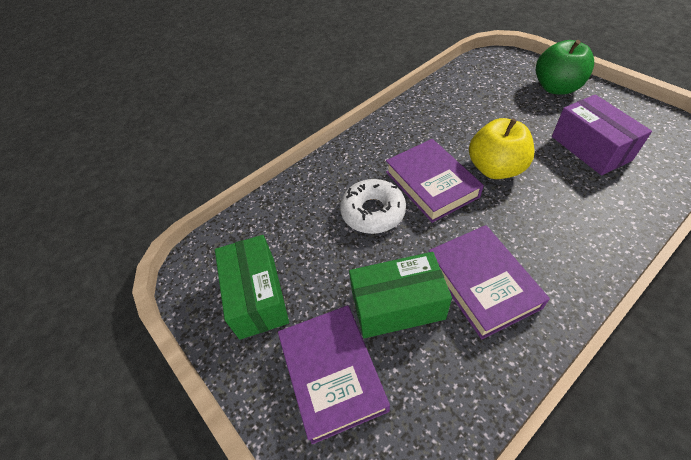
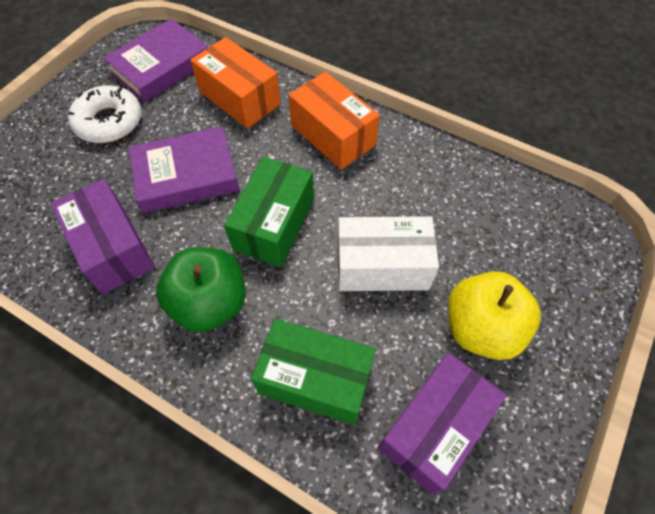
orange box: 0 -> 2
purple book: 3 -> 2
purple box: 1 -> 2
white box: 0 -> 1

